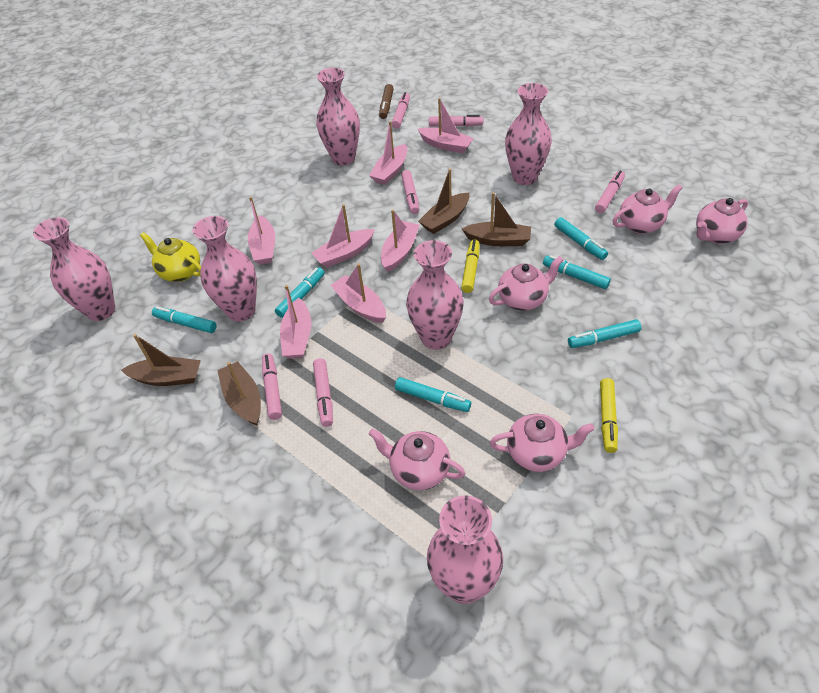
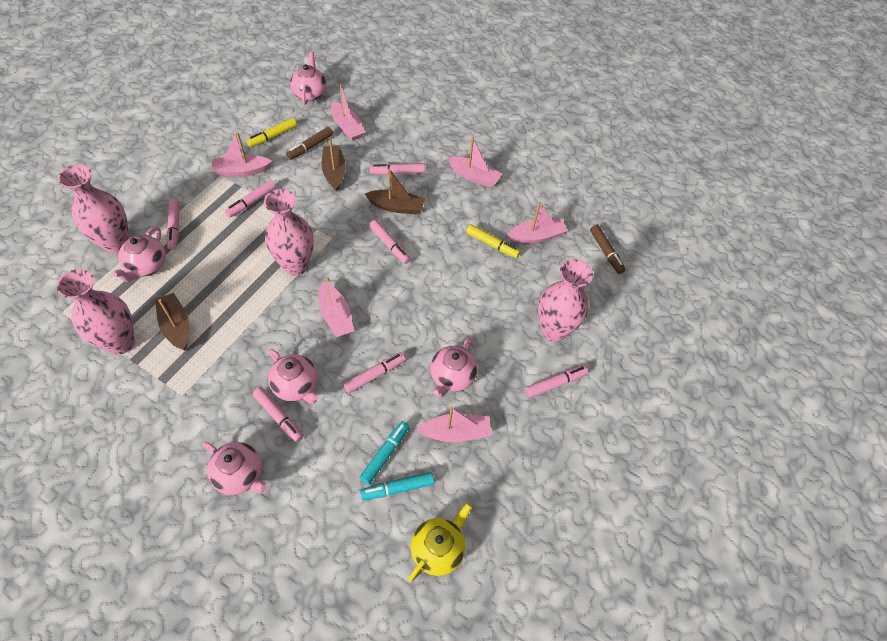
brown boat: 4 -> 3
brown marker: 1 -> 2
pink boat: 7 -> 6
pink marker: 6 -> 7
pink vase: 6 -> 4
turquoise marker: 6 -> 2

